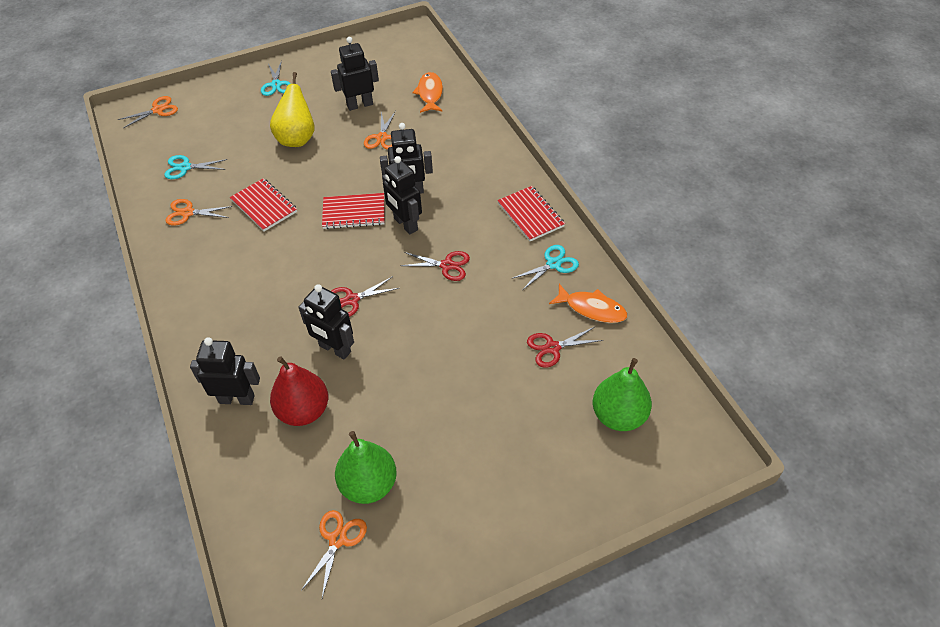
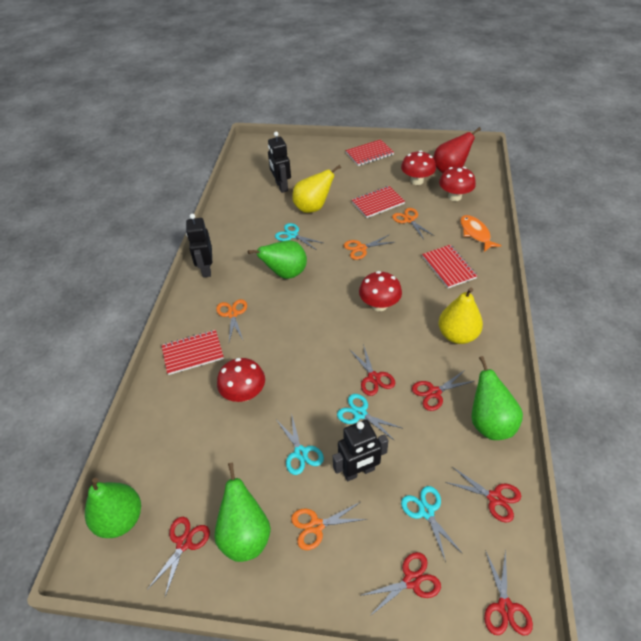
black robot: 5 -> 3
green pear: 2 -> 4
orange fish: 2 -> 1
red mushroom: 0 -> 4
red notebook: 3 -> 4
red scissors: 3 -> 6
turquoise scissors: 3 -> 4
yellow pear: 1 -> 2

